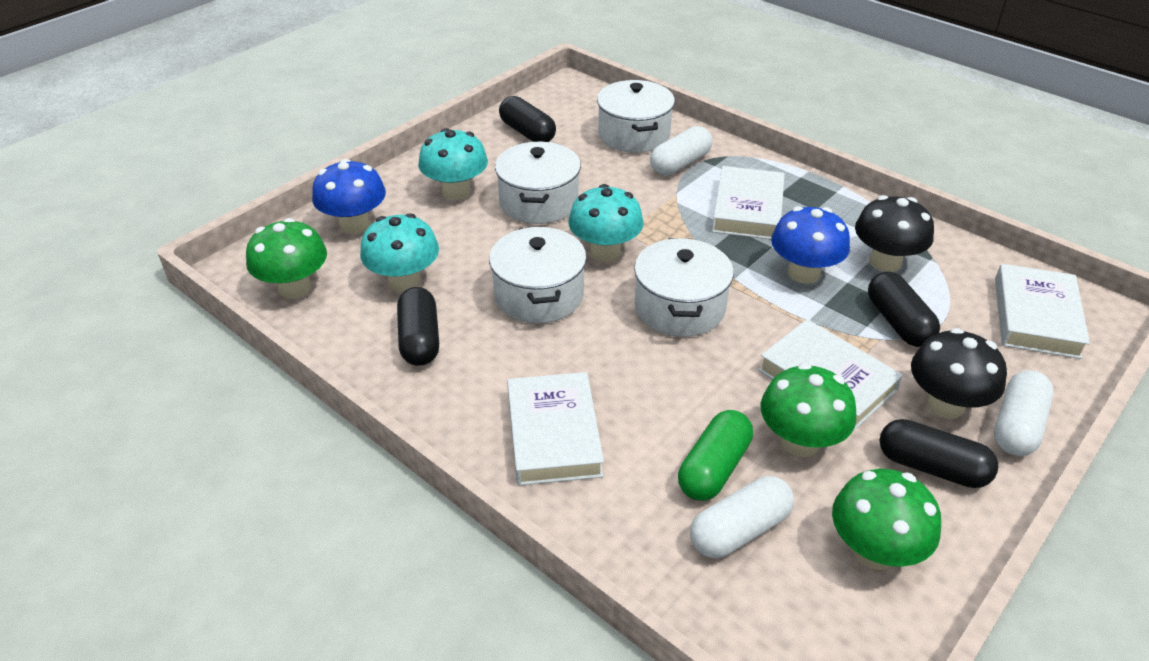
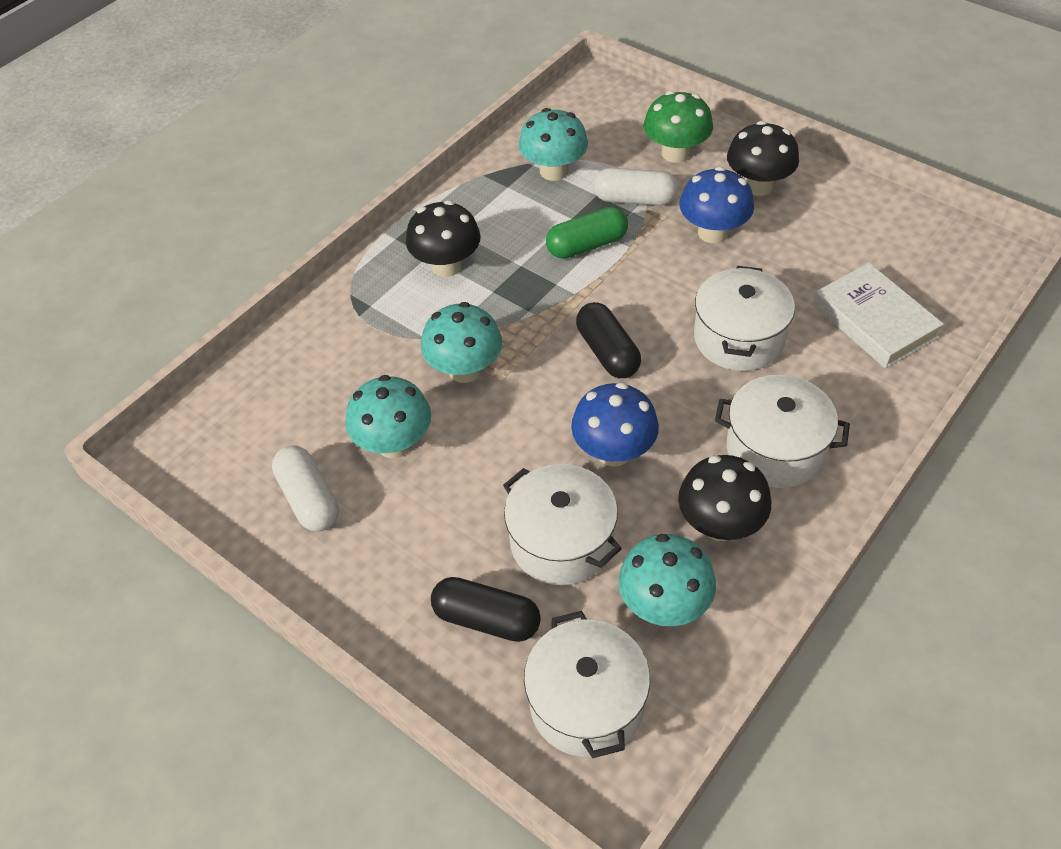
black capsule: 4 -> 2
black mushroom: 2 -> 3
green mushroom: 3 -> 1
turquoise mushroom: 3 -> 4
white book: 4 -> 1
white capsule: 3 -> 2

